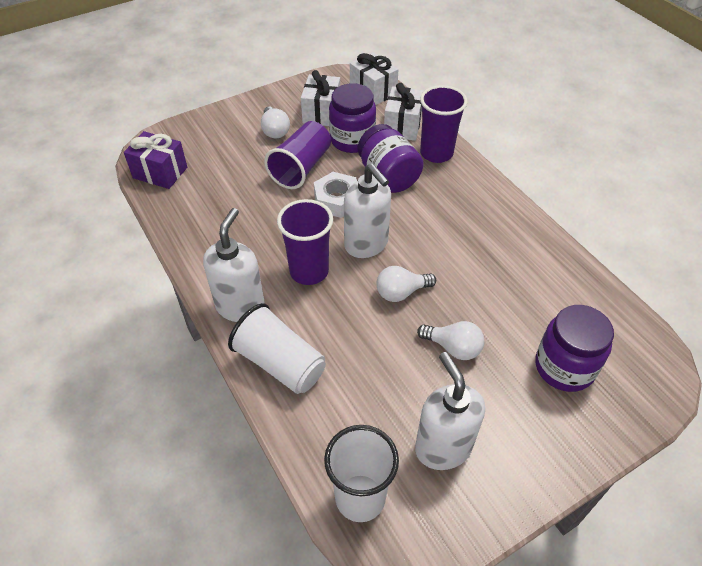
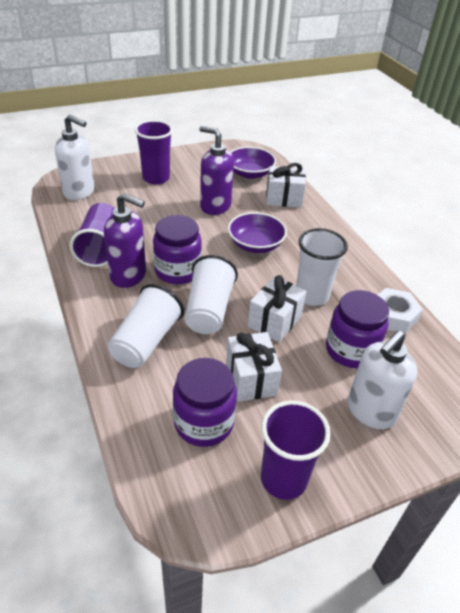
purple bowl: 0 -> 2
purple gift: 1 -> 0
purple soap dispenser: 0 -> 2
white cup: 2 -> 3
white light bulb: 3 -> 0
white soap dispenser: 3 -> 2

